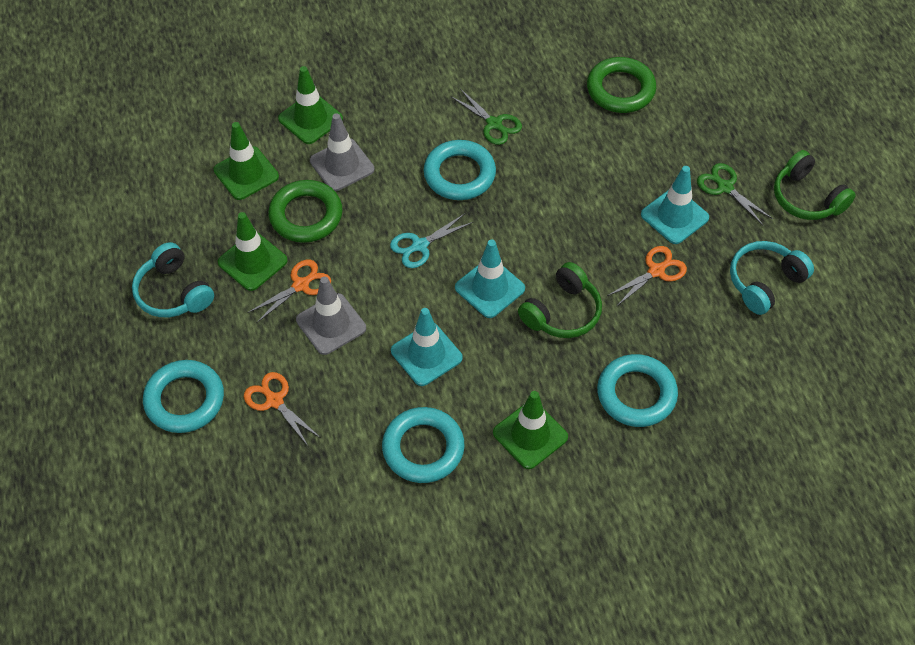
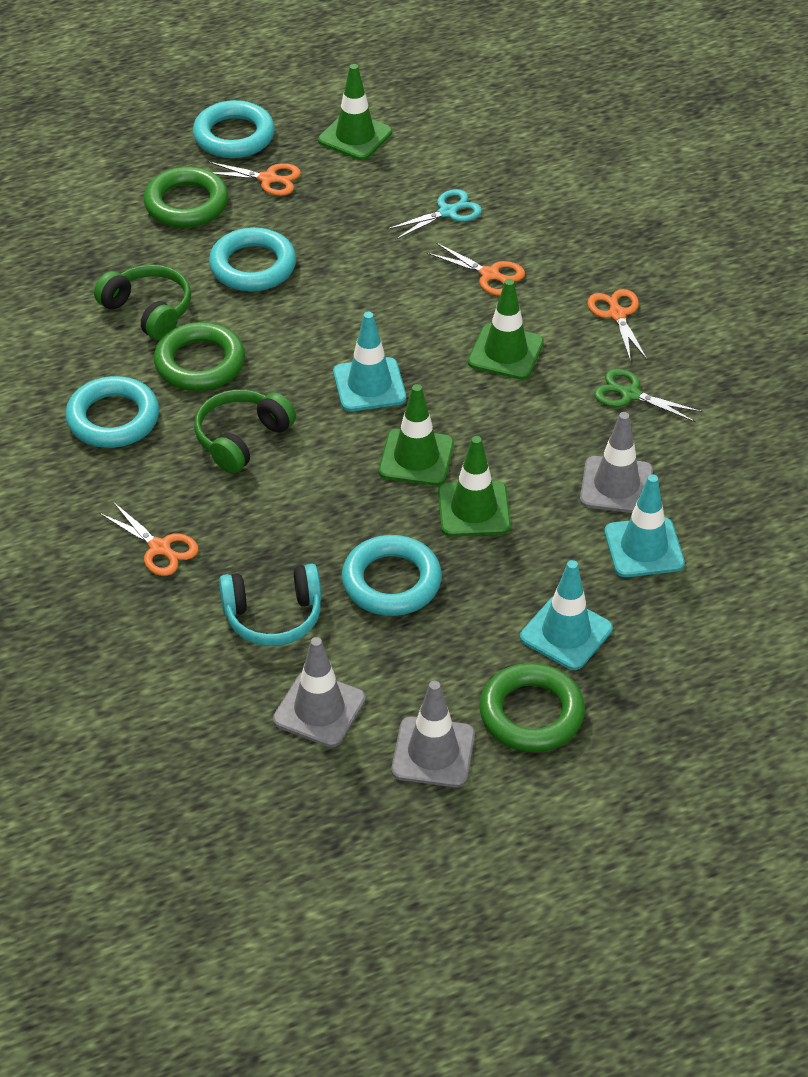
green ring: 2 -> 3
green scissors: 2 -> 1
grey traffic cone: 2 -> 3
orange scissors: 3 -> 4
turquoise headphones: 2 -> 1

